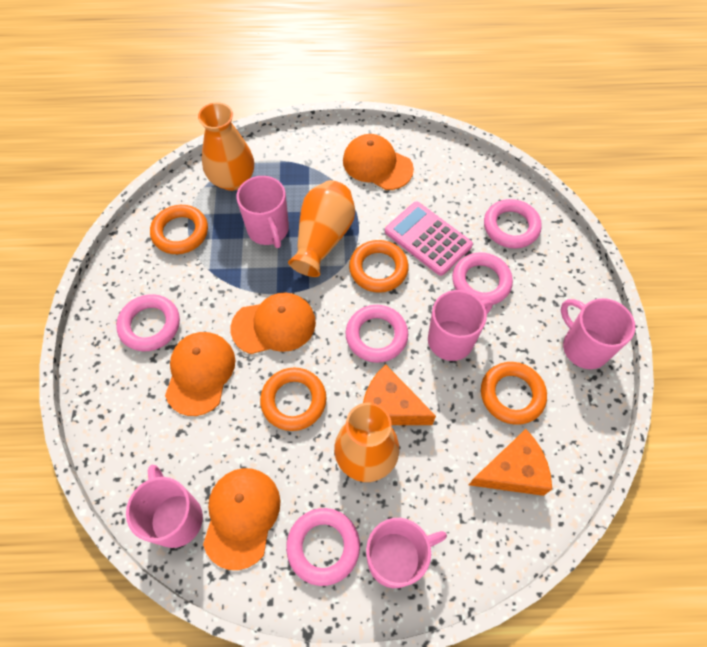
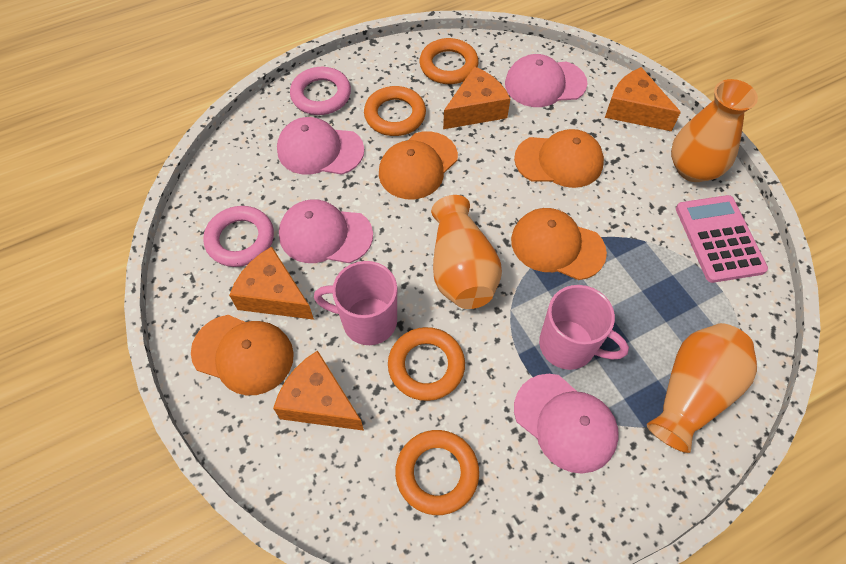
orange cheese: 2 -> 4
pink cap: 0 -> 4
pink mug: 5 -> 2
pink ring: 5 -> 2

